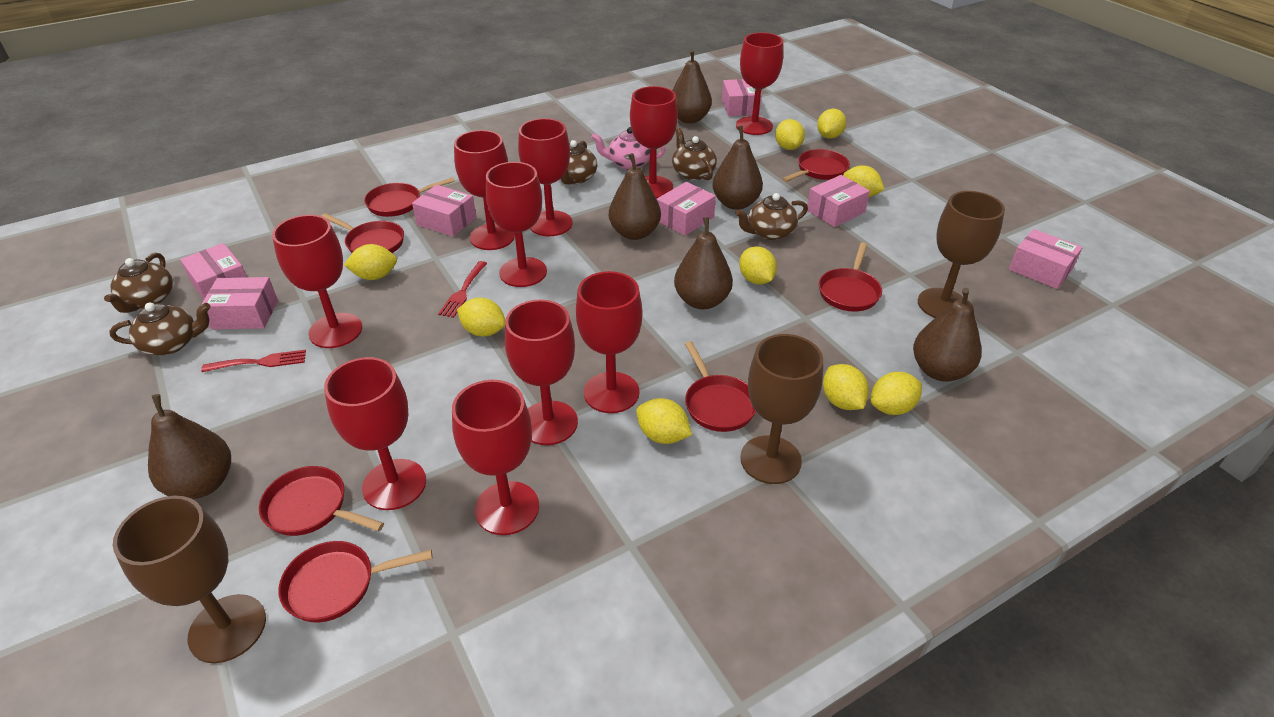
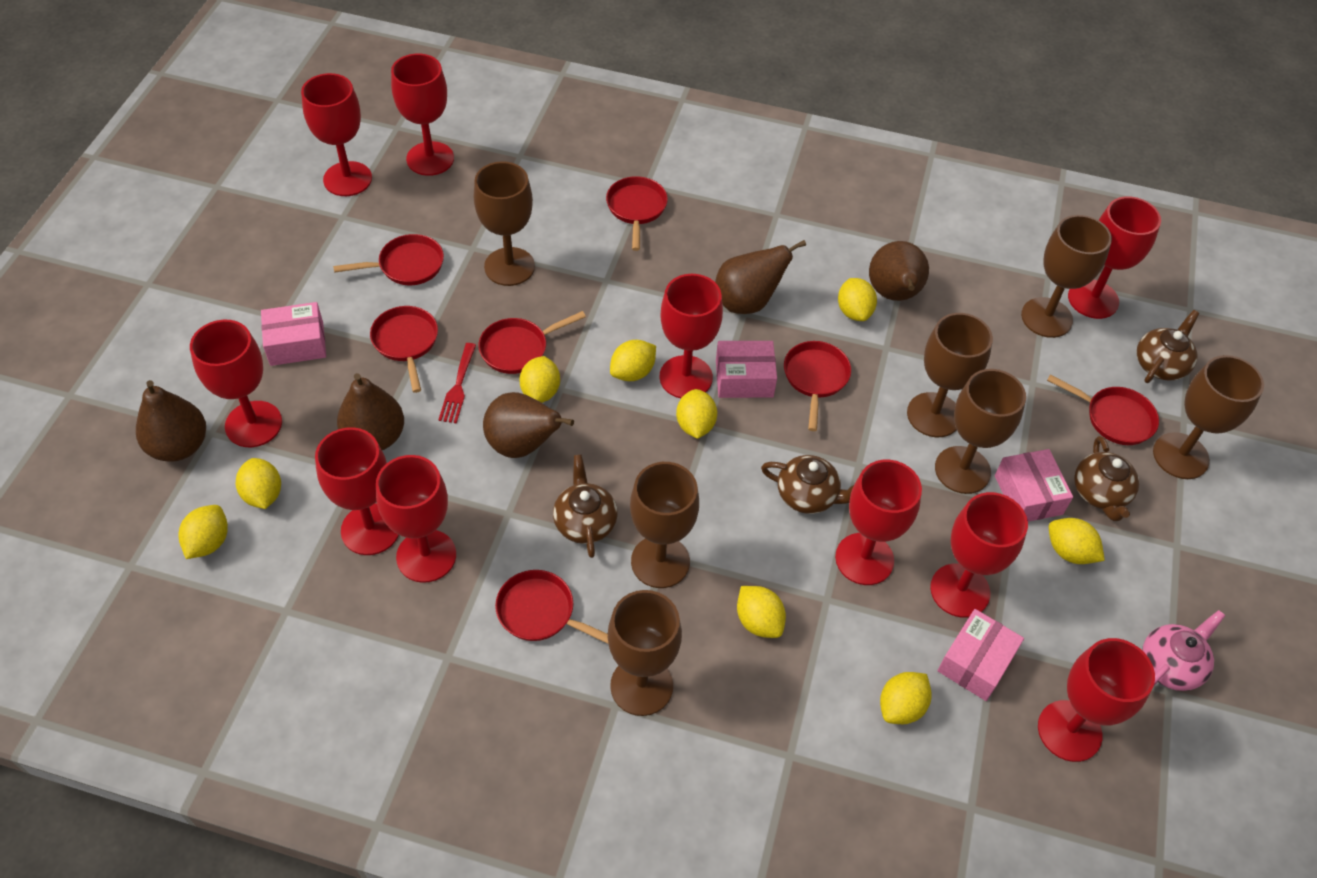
brown goblet: 3 -> 7
brown pear: 6 -> 5
brown teapot: 5 -> 4
pink box: 7 -> 4
red fork: 2 -> 1

